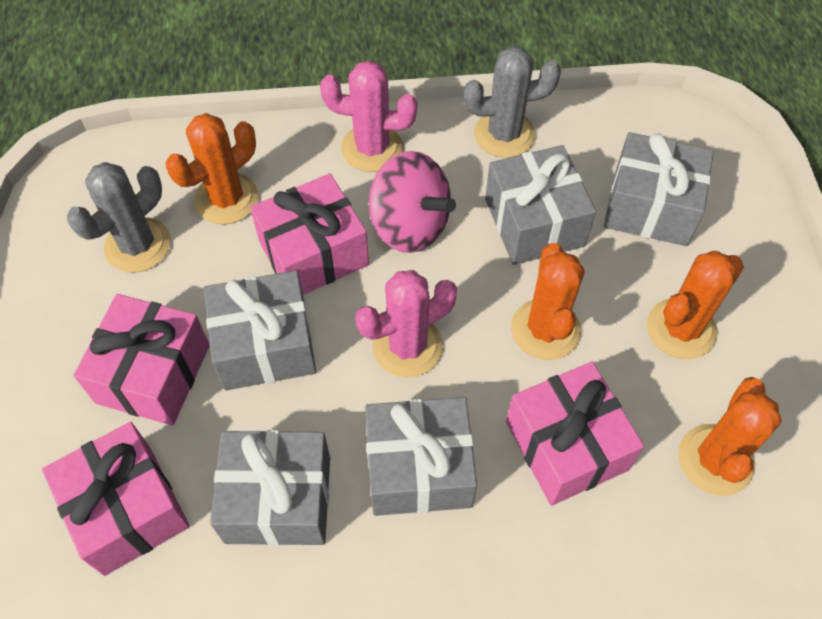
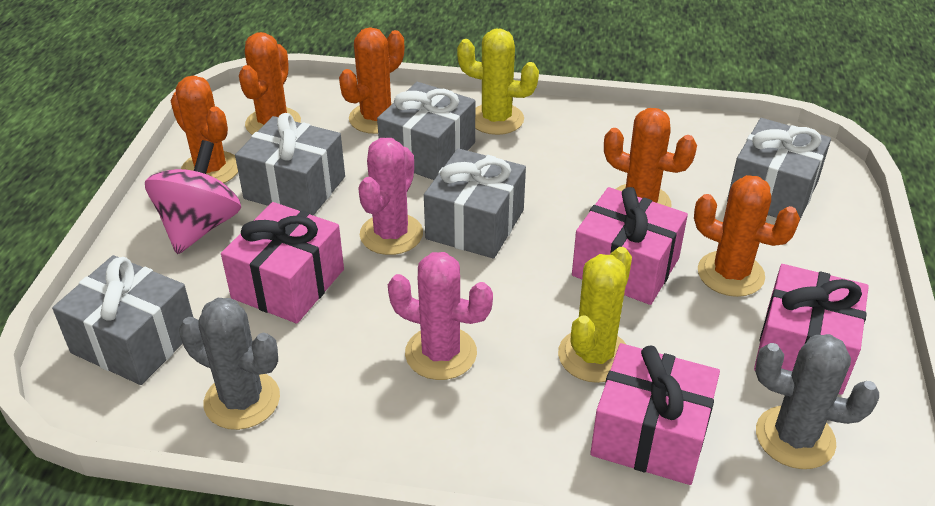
orange cactus: 4 -> 5
yellow cactus: 0 -> 2

